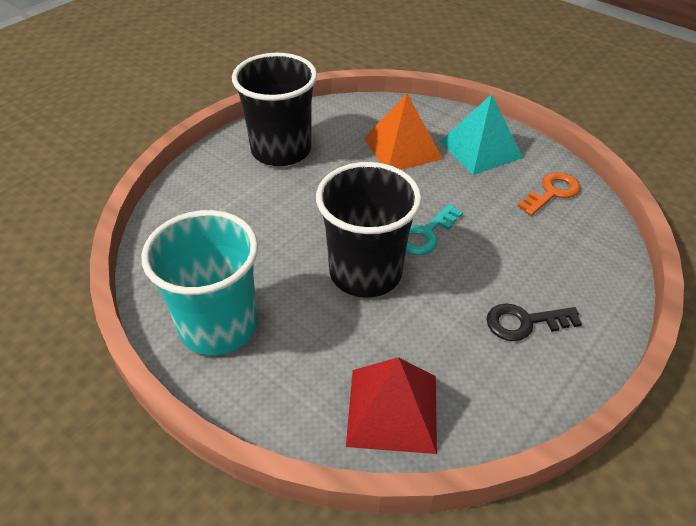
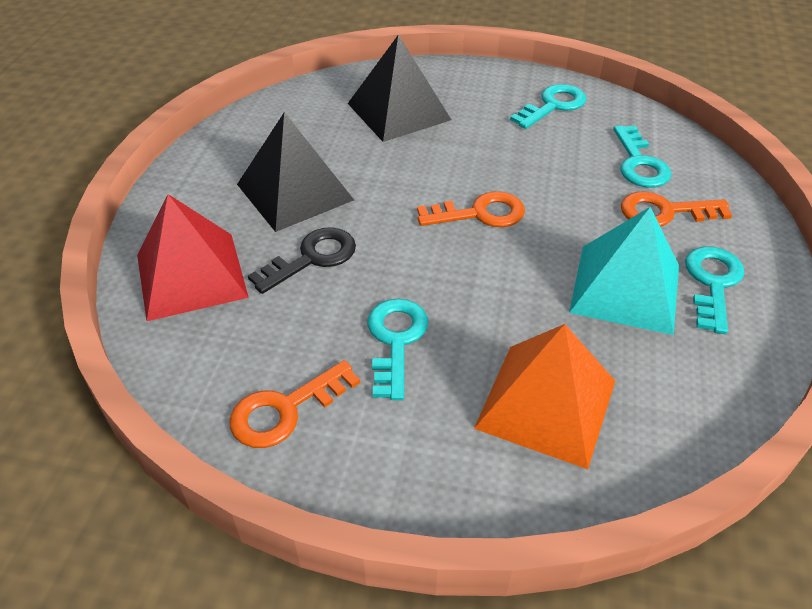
black cup: 2 -> 0
black pyramid: 0 -> 2
orange key: 1 -> 3
turquoise cup: 1 -> 0
turquoise key: 1 -> 4

